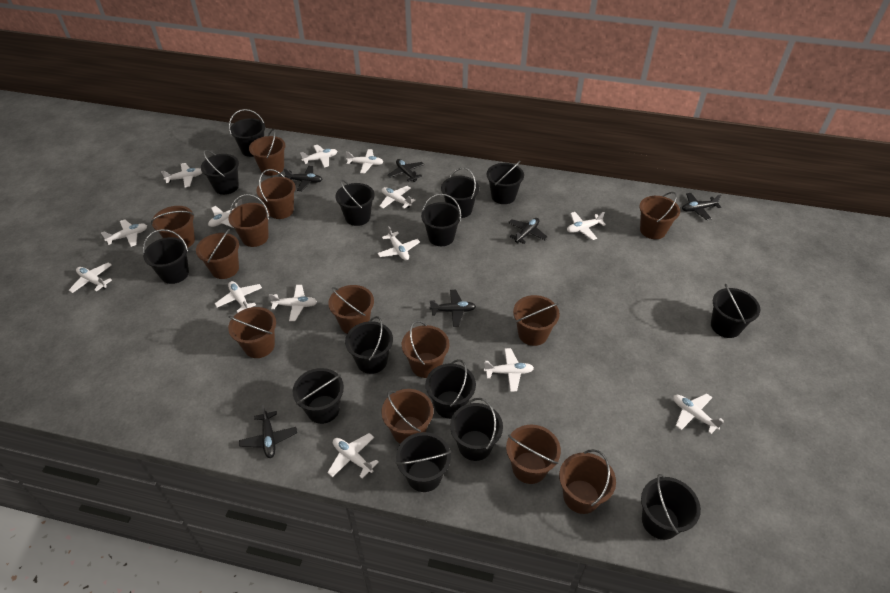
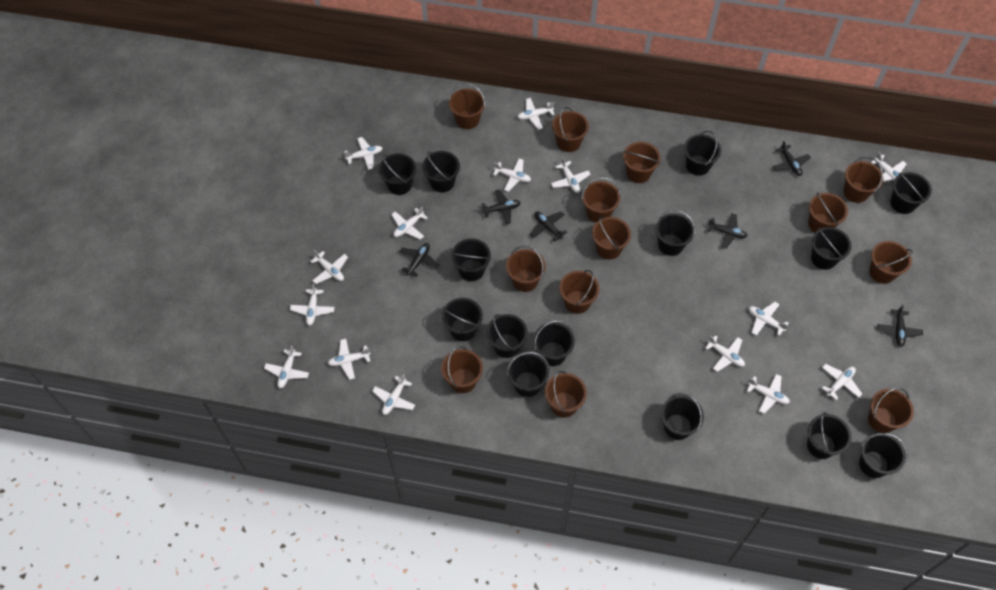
white plane: 14 -> 15

